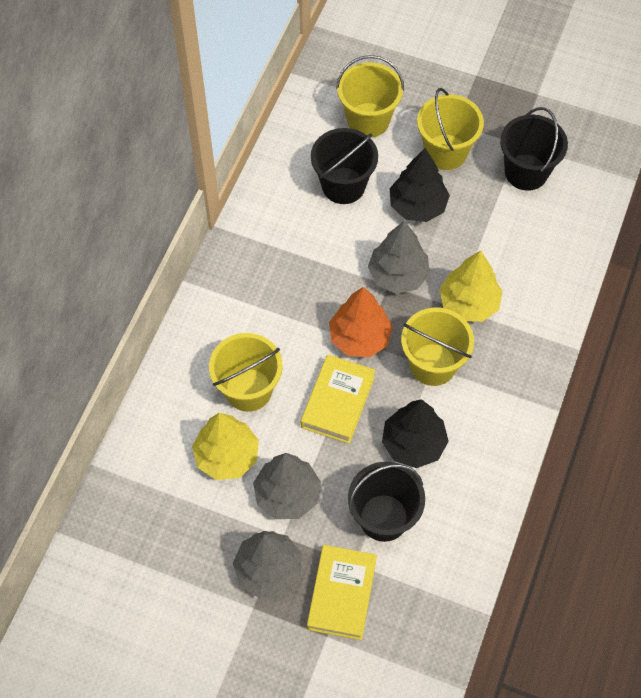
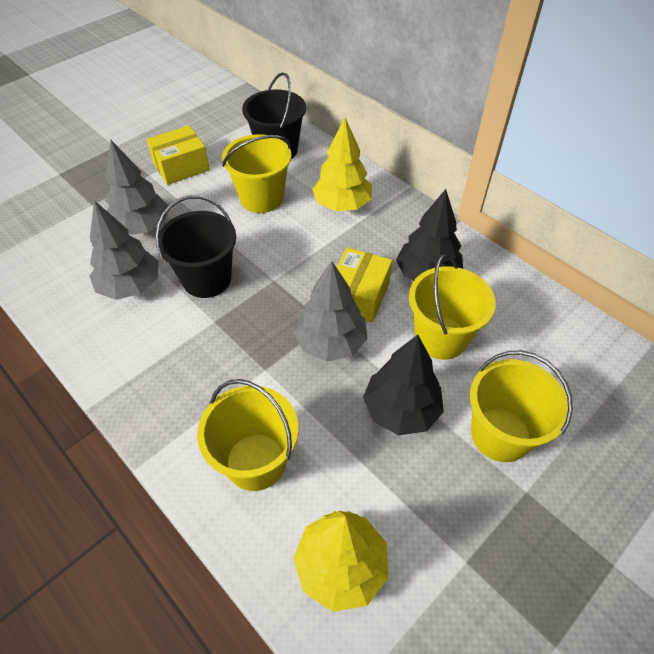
black bucket: 3 -> 2
orange tree: 1 -> 0
yellow book: 2 -> 0
yellow box: 0 -> 2

